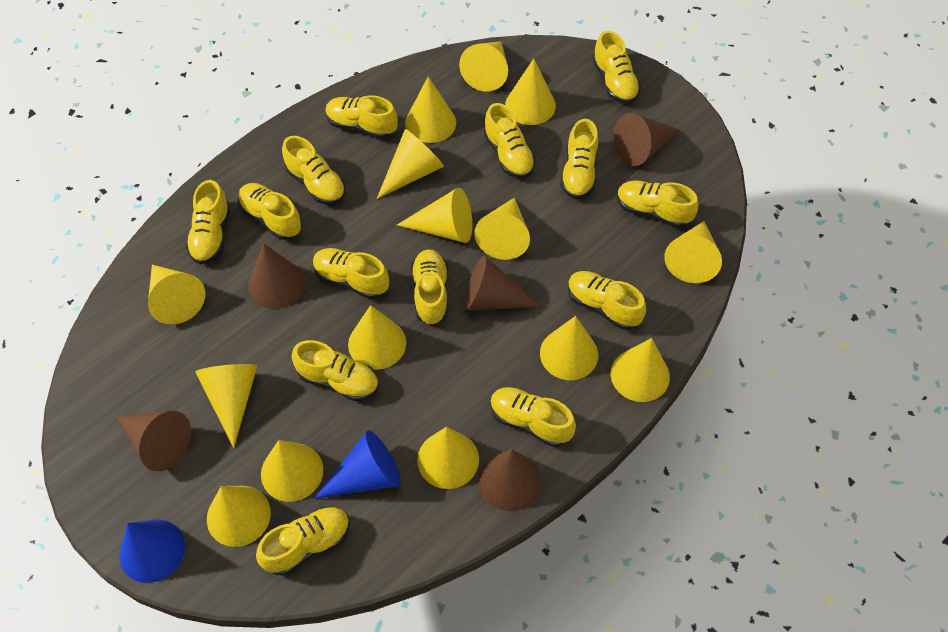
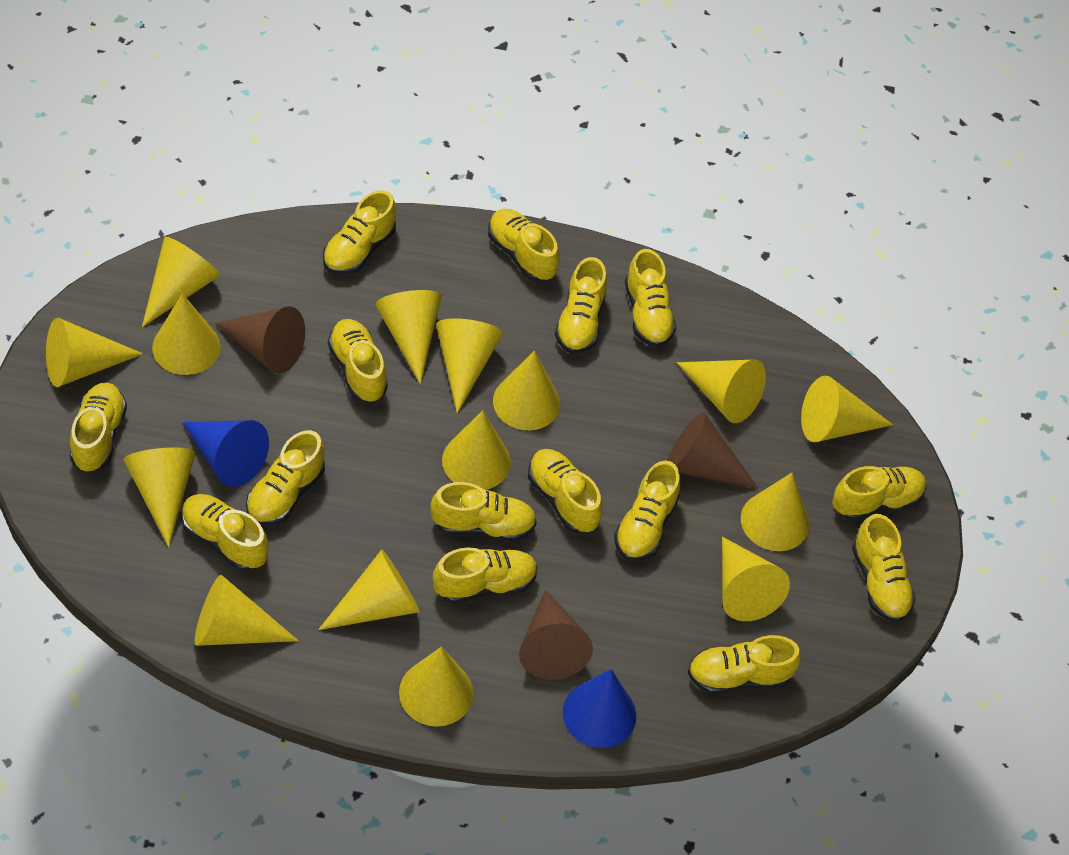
brown cone: 5 -> 3
yellow shoe: 14 -> 15

